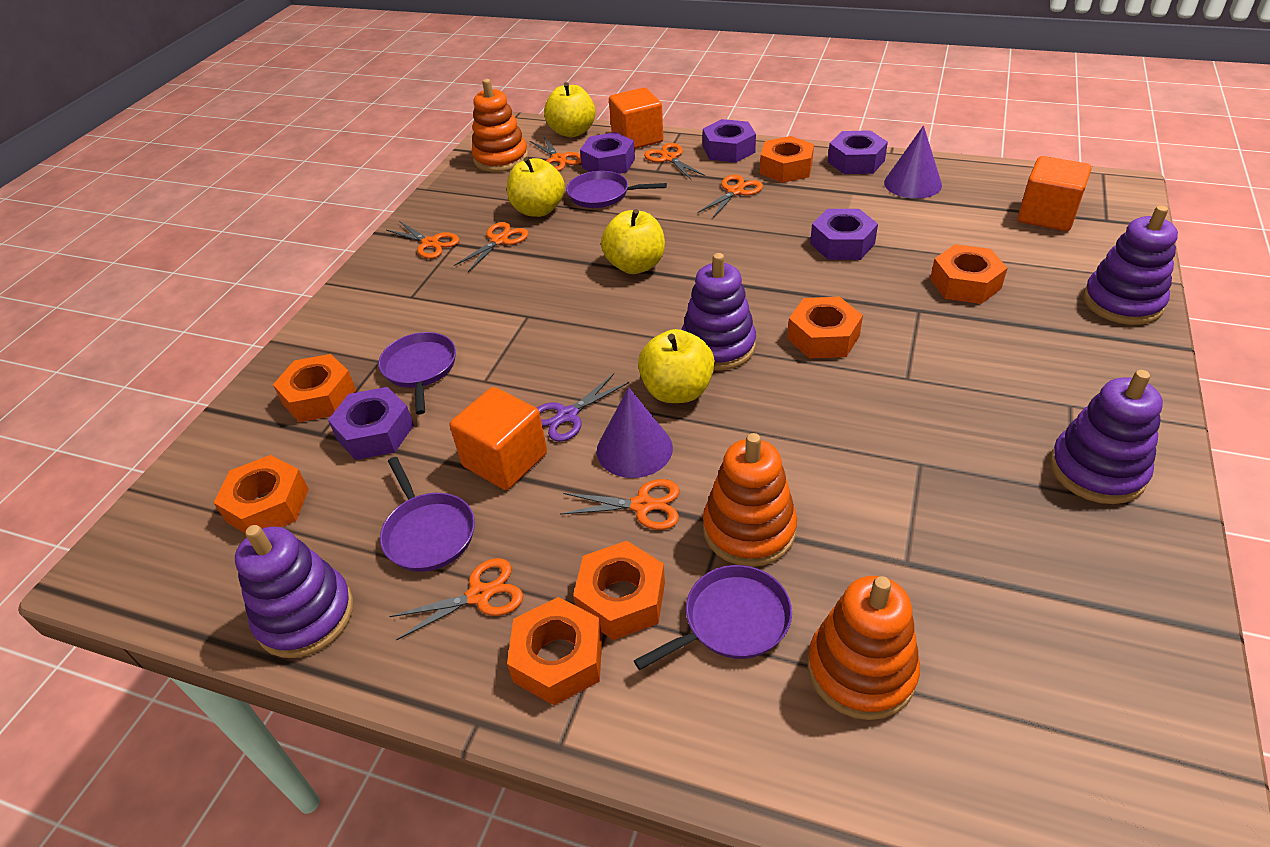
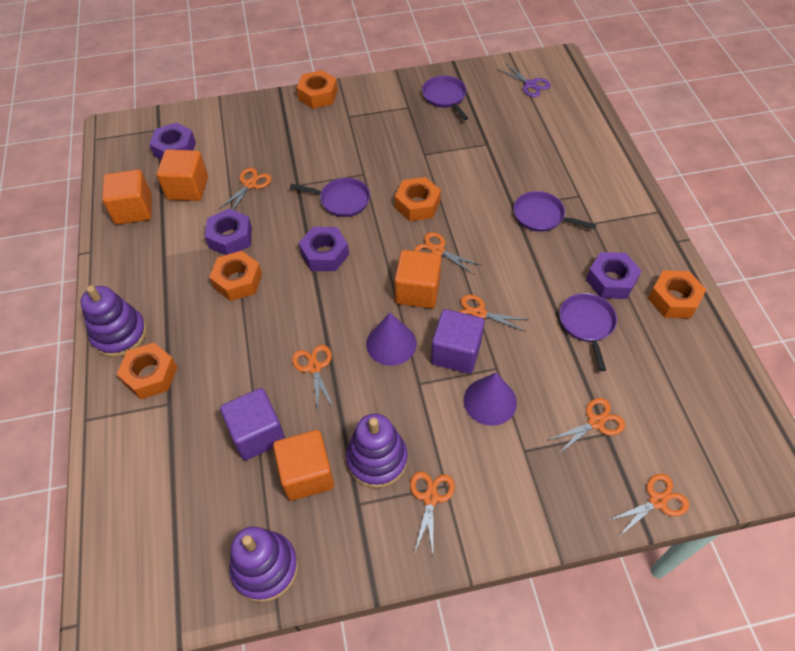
orange cube: 3 -> 4
orange nut: 7 -> 5
orange stacking toy: 3 -> 0
purple cube: 0 -> 2
purple nut: 5 -> 4
purple stacking toy: 4 -> 3
yellow apple: 4 -> 0

